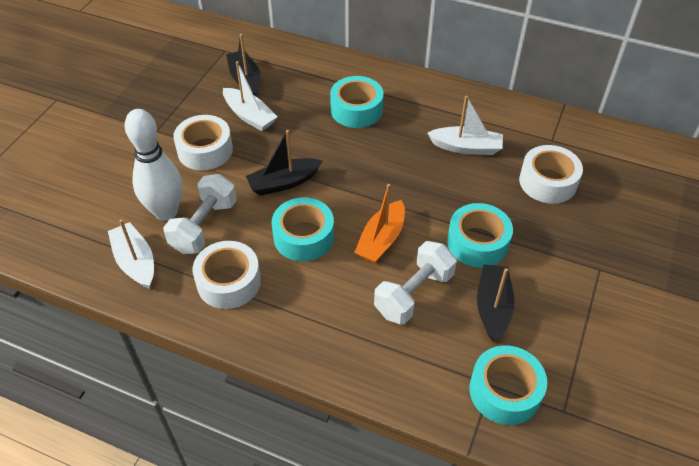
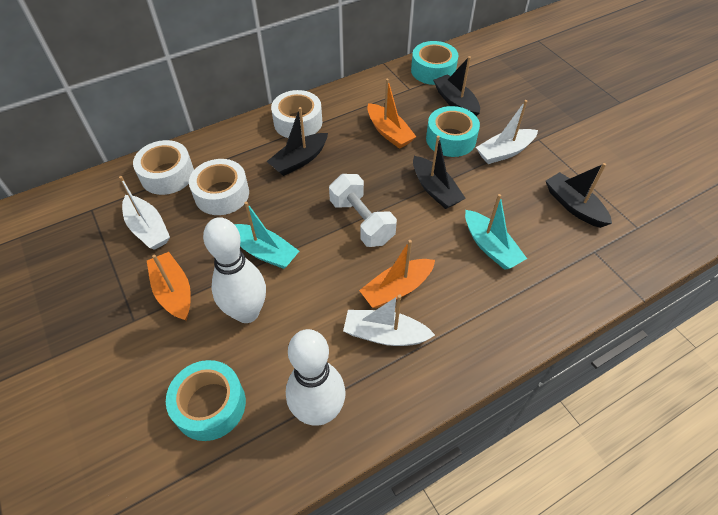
black boat: 3 -> 4
orange boat: 1 -> 3
turquoise boat: 0 -> 2
turquoise tape: 4 -> 3
white bowling pin: 1 -> 2
white dumbbell: 2 -> 1

